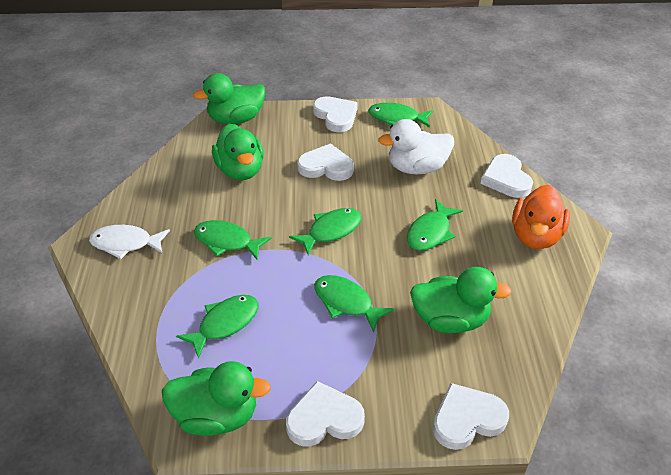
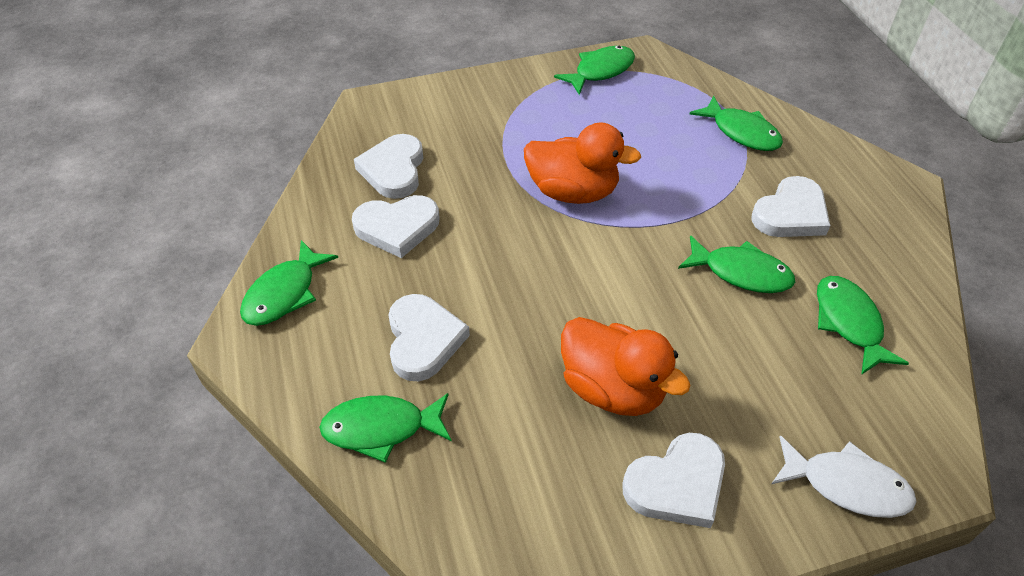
green duck: 4 -> 0
orange duck: 1 -> 2
white duck: 1 -> 0

